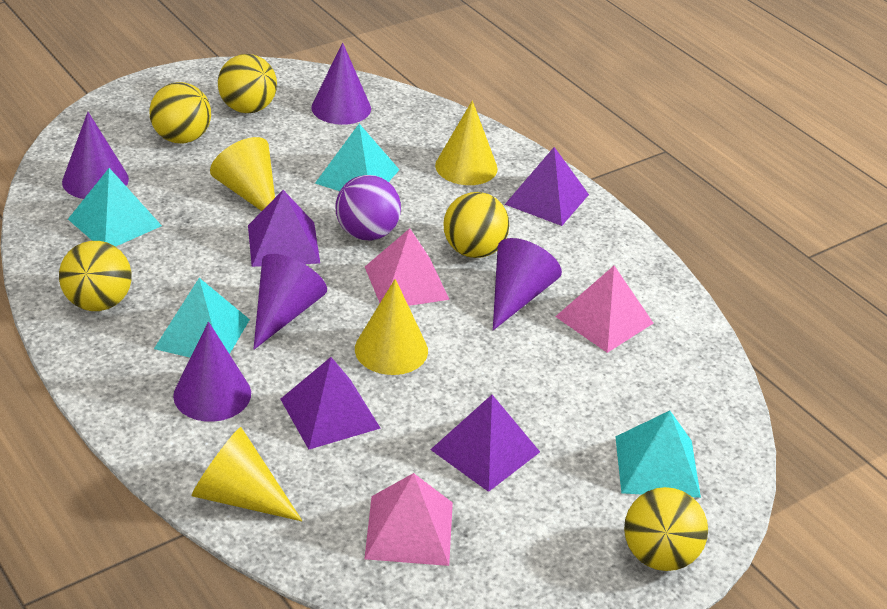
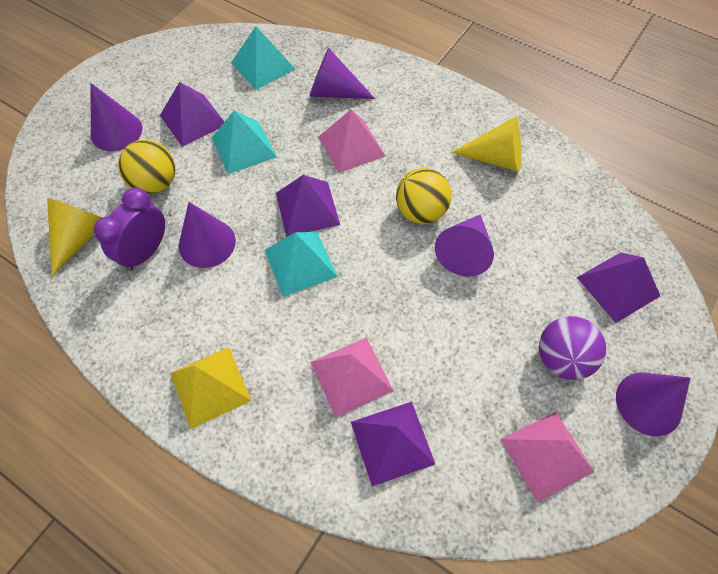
purple clock: 0 -> 1
turquoise pyramid: 4 -> 3
yellow ball: 5 -> 2
yellow cone: 4 -> 2
yellow pyramid: 0 -> 1

